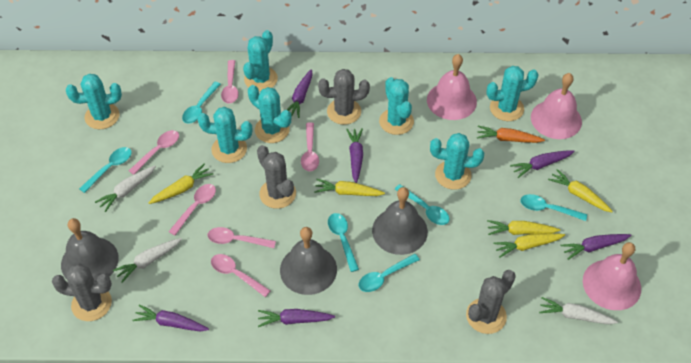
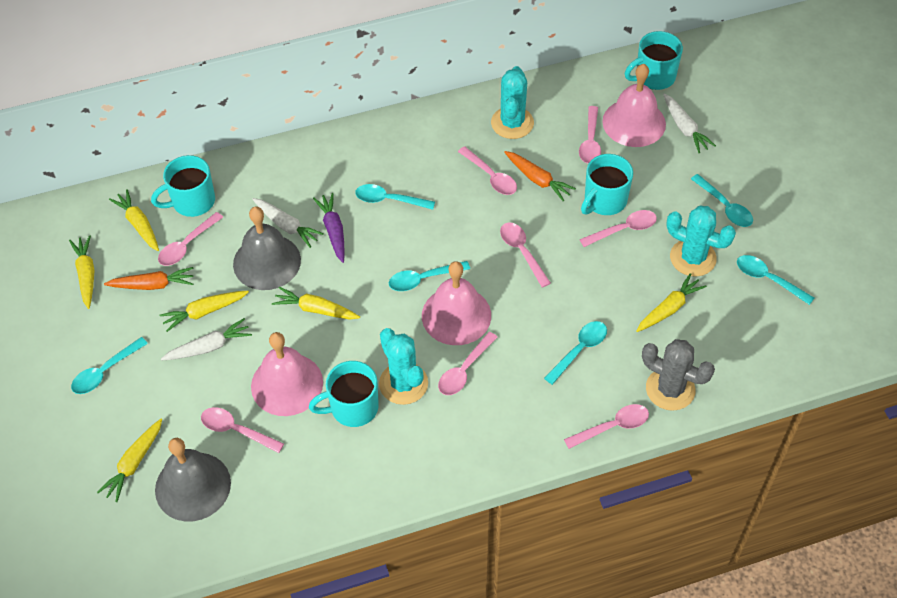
grey bell: 3 -> 2
grey cactus: 4 -> 1
orange carrot: 1 -> 2
pink spoon: 6 -> 8
purple carrot: 6 -> 1
turquoise cactus: 7 -> 3
turquoise mug: 0 -> 4
yellow carrot: 5 -> 6

